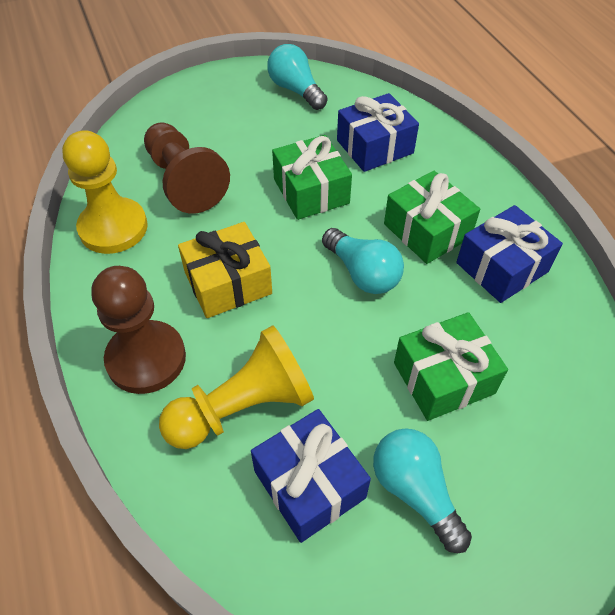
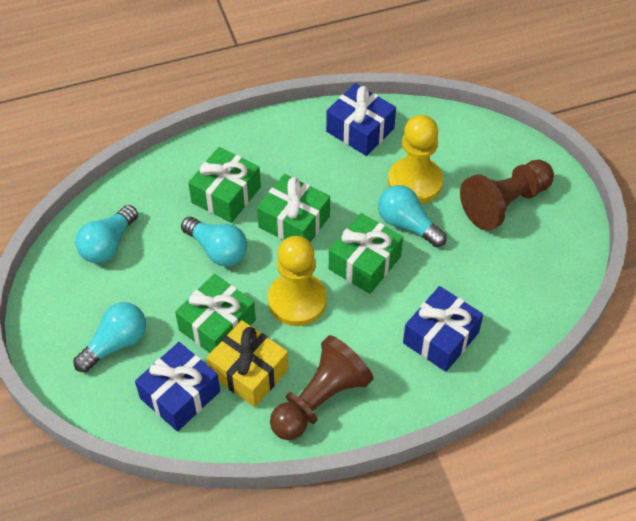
green gift: 3 -> 4
turquoise light bulb: 3 -> 4

